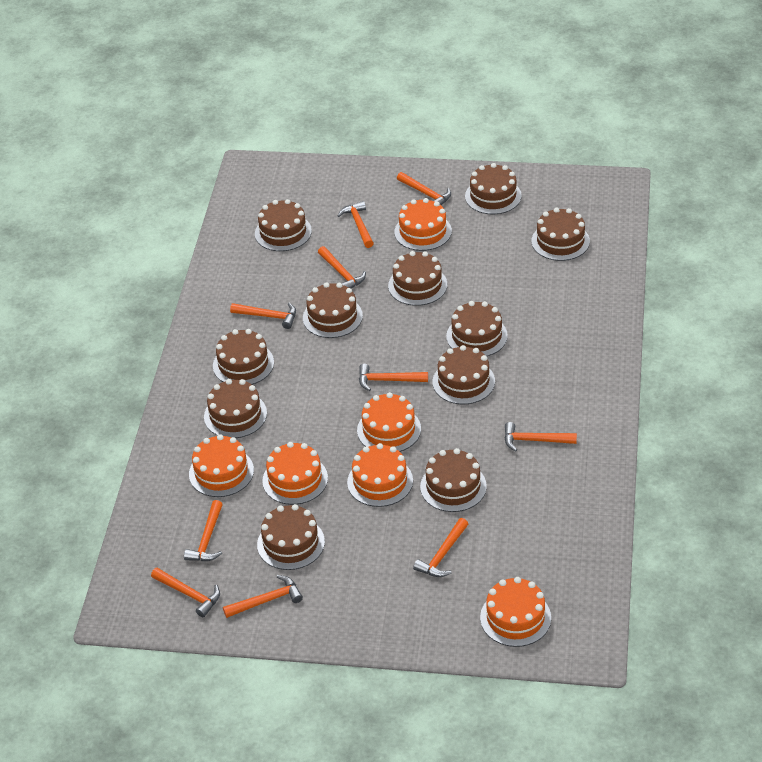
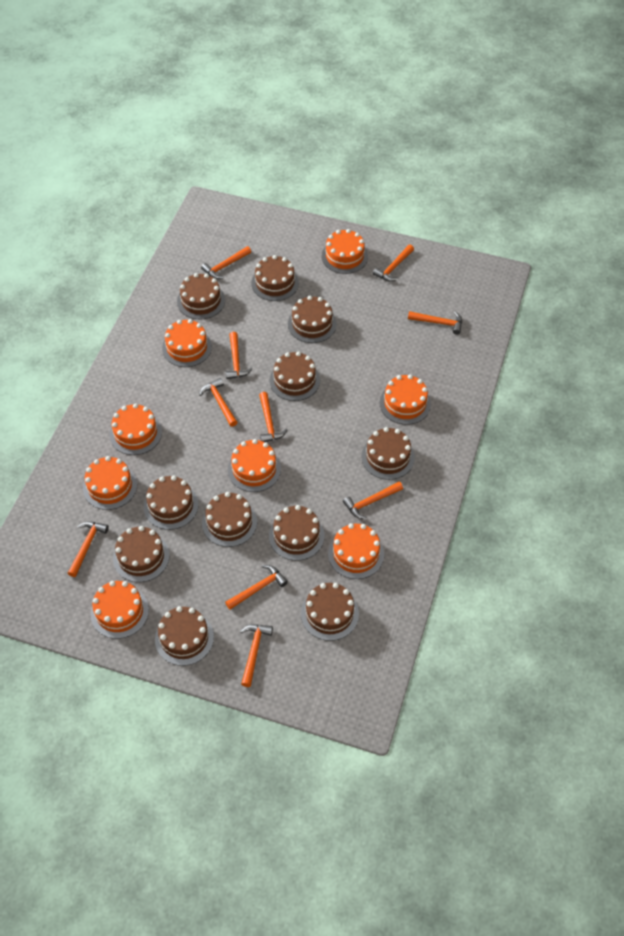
orange cake: 6 -> 8

